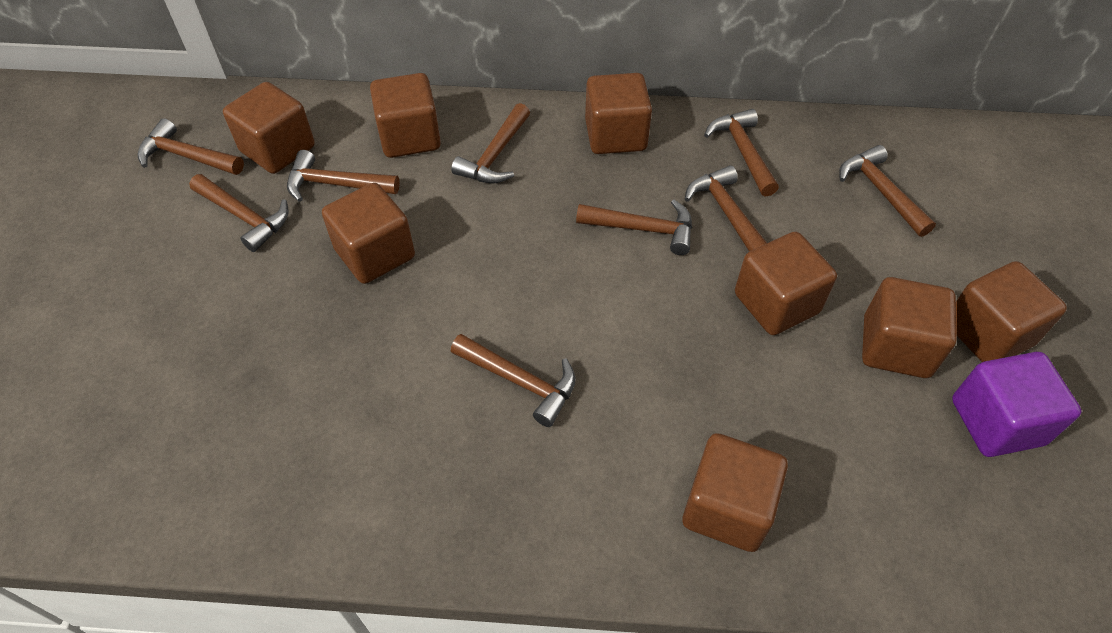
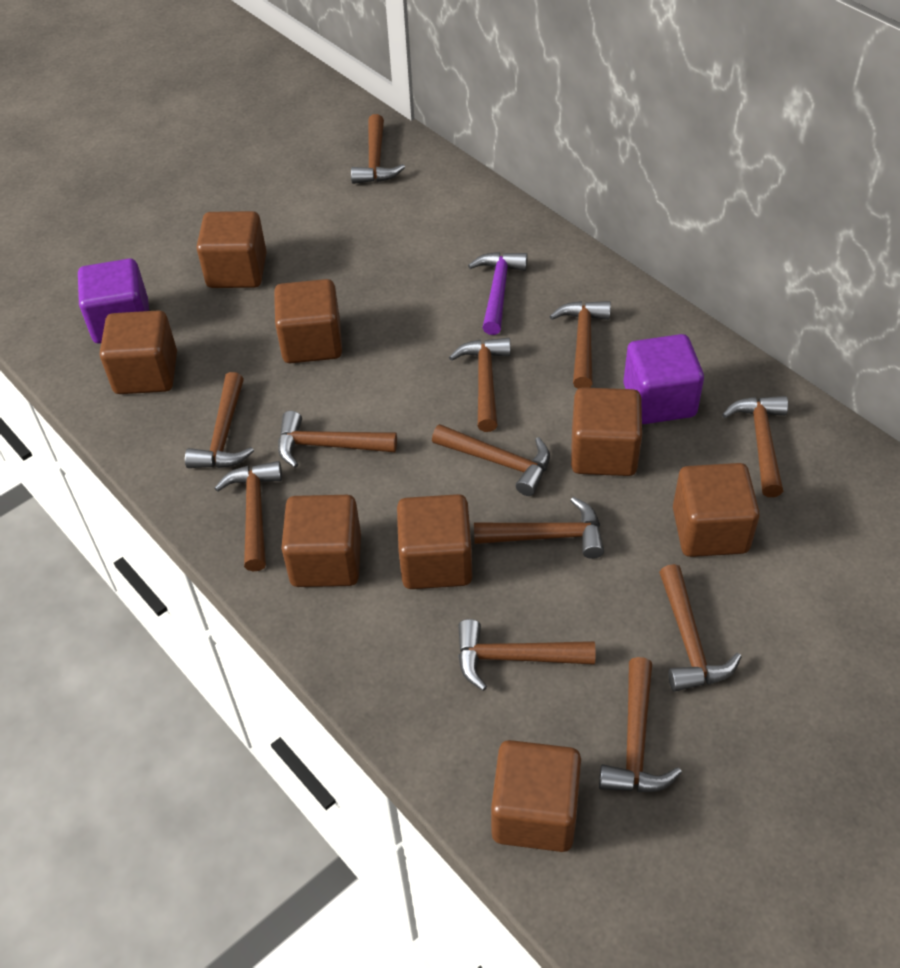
brown hammer: 9 -> 12
purple cube: 1 -> 2
purple hammer: 0 -> 1

